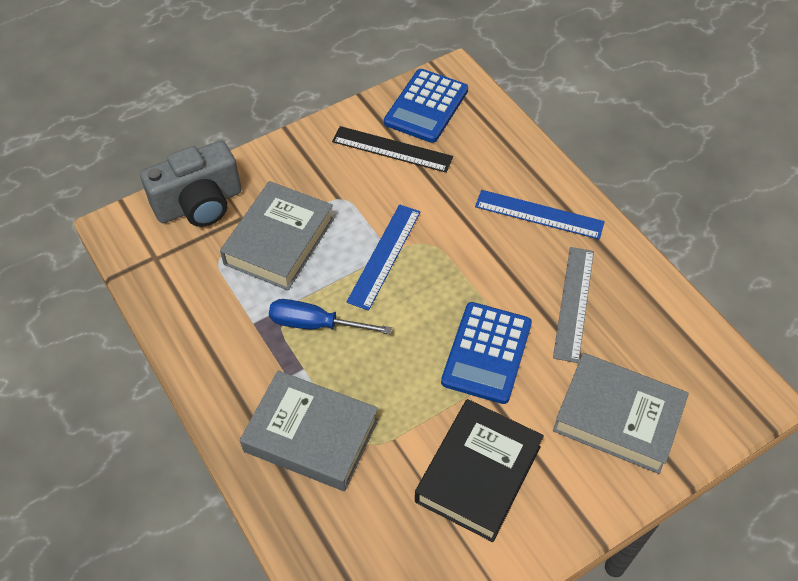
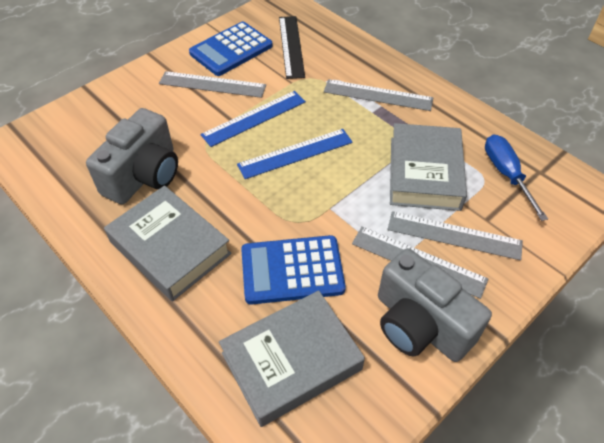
black book: 1 -> 0
grey camera: 1 -> 2
grey ruler: 1 -> 4

